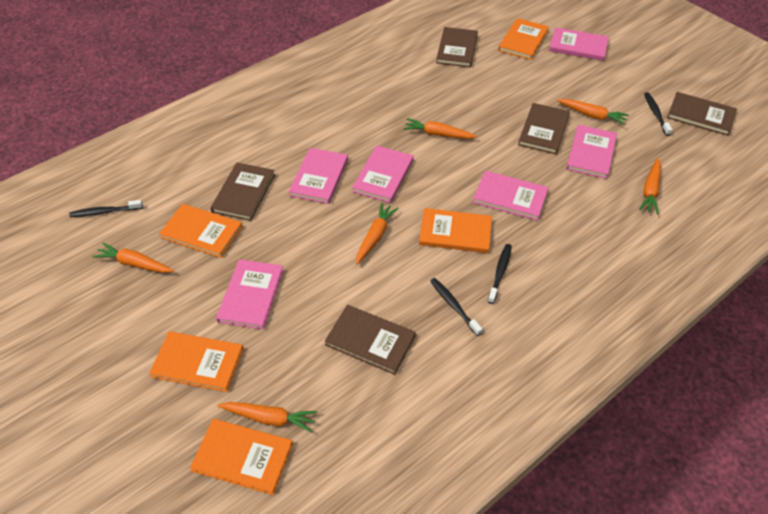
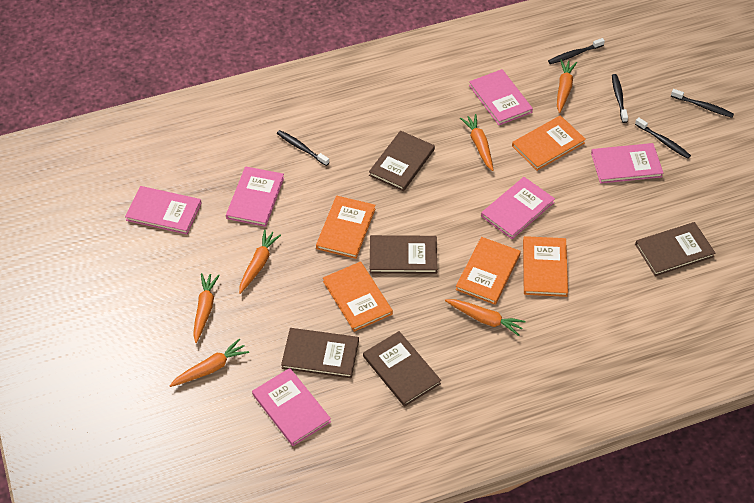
black toothbrush: 4 -> 5

